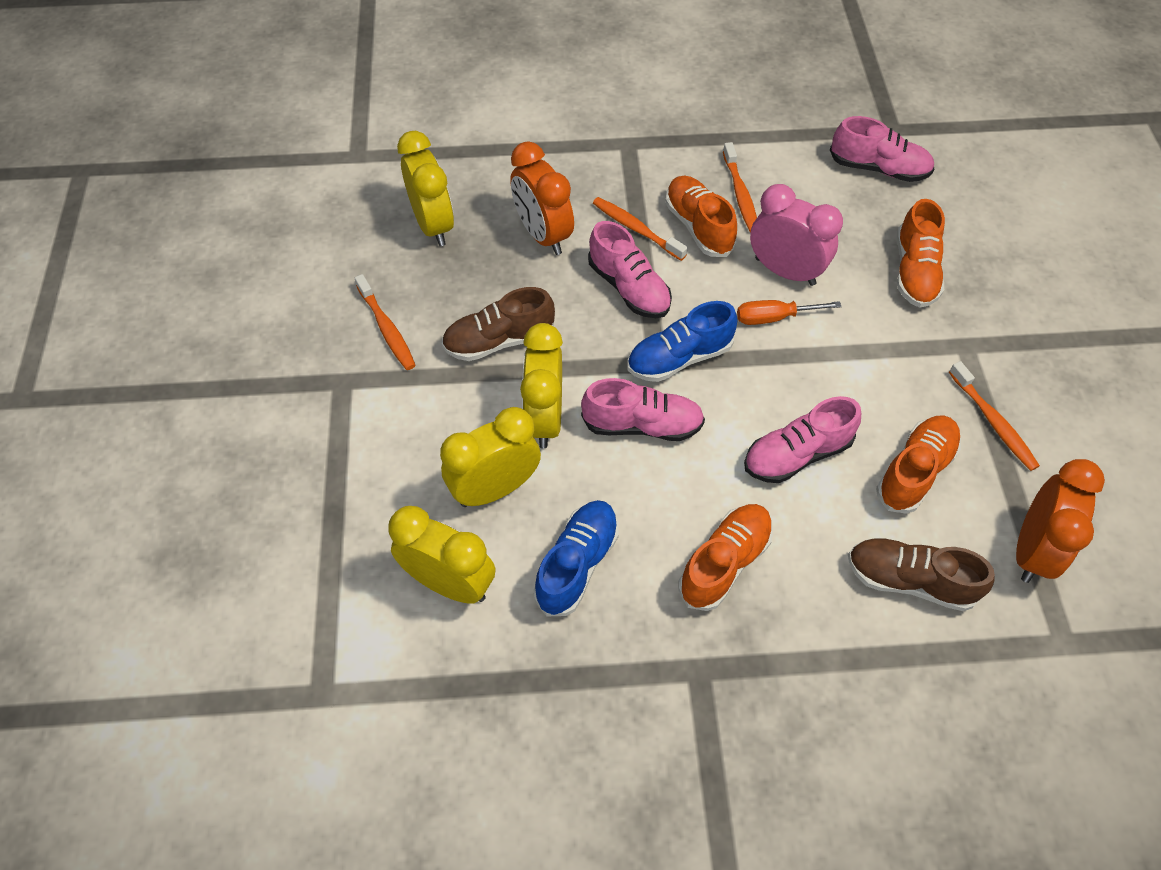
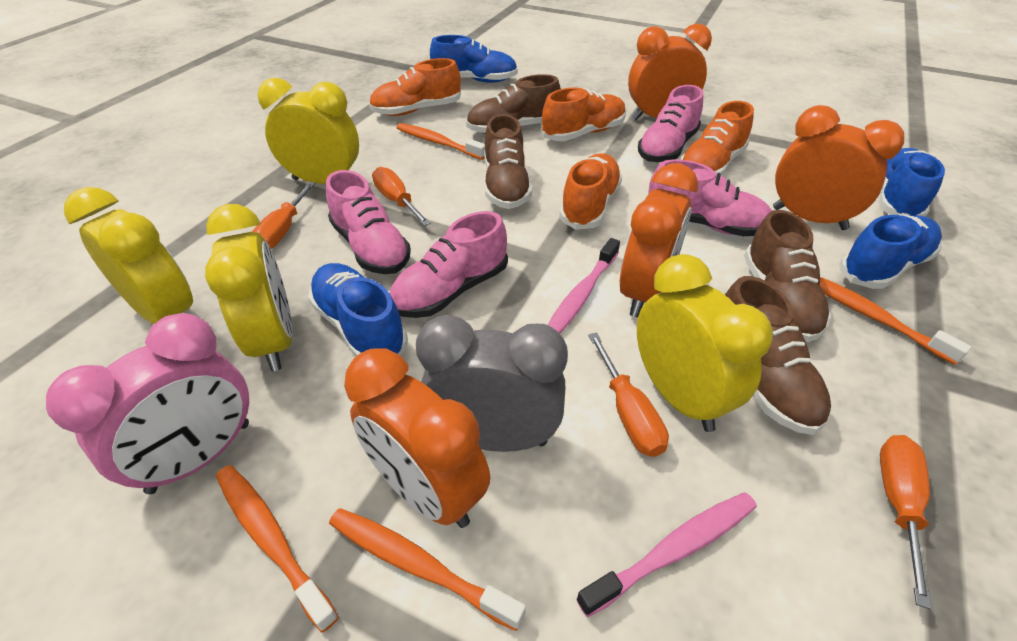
blue shoe: 2 -> 4
brown shoe: 2 -> 4
grey clock: 0 -> 1
orange clock: 2 -> 4
orange screwdriver: 1 -> 4
pink toothbrush: 0 -> 2

